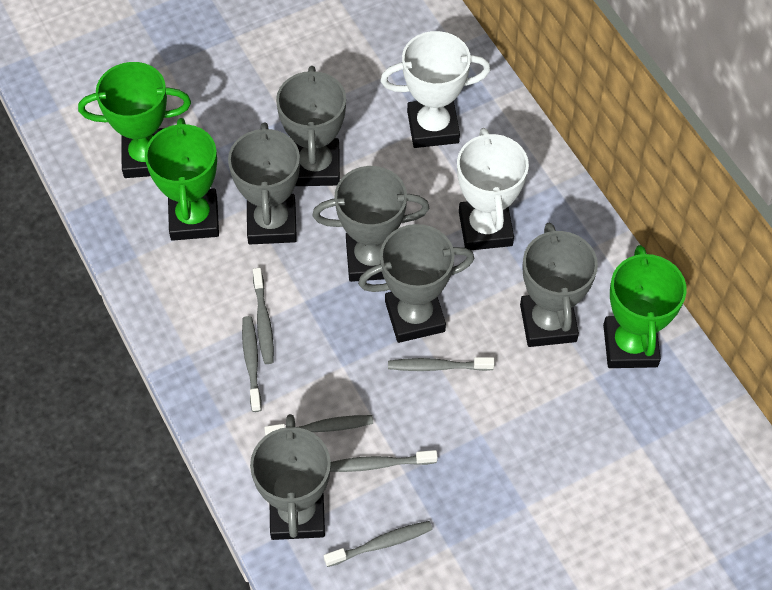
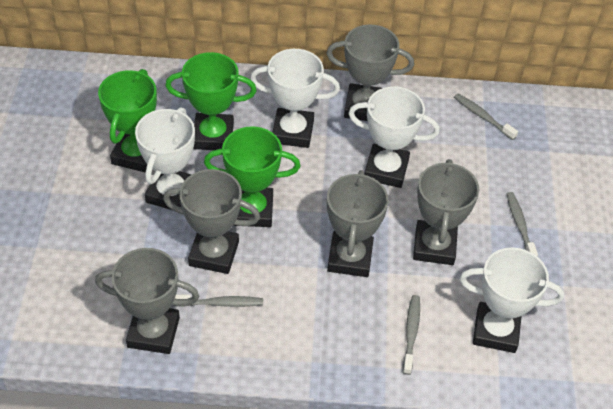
grey toothbrush: 6 -> 4
grey trophy: 6 -> 5
white trophy: 2 -> 4

